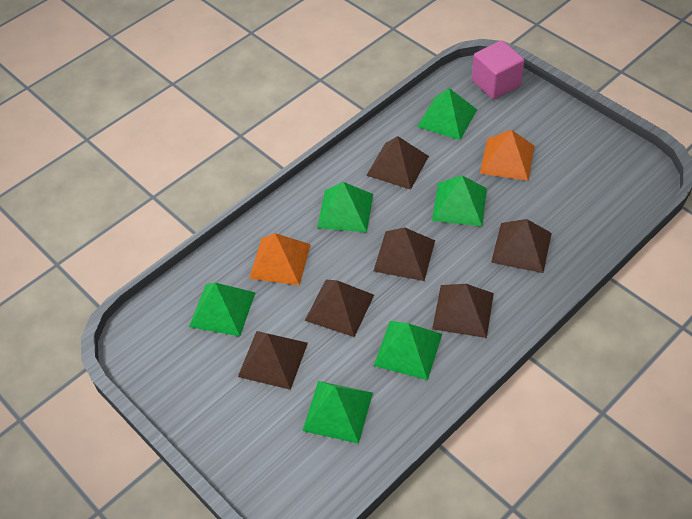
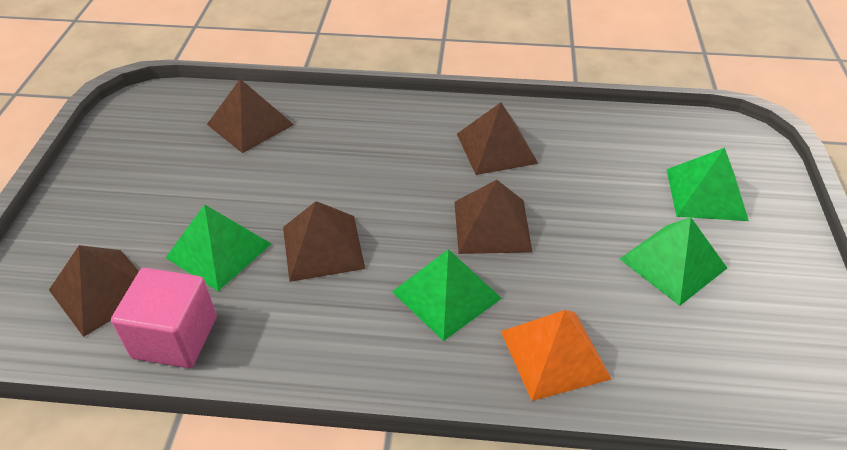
brown pyramid: 6 -> 5
green pyramid: 6 -> 4
orange pyramid: 2 -> 1

